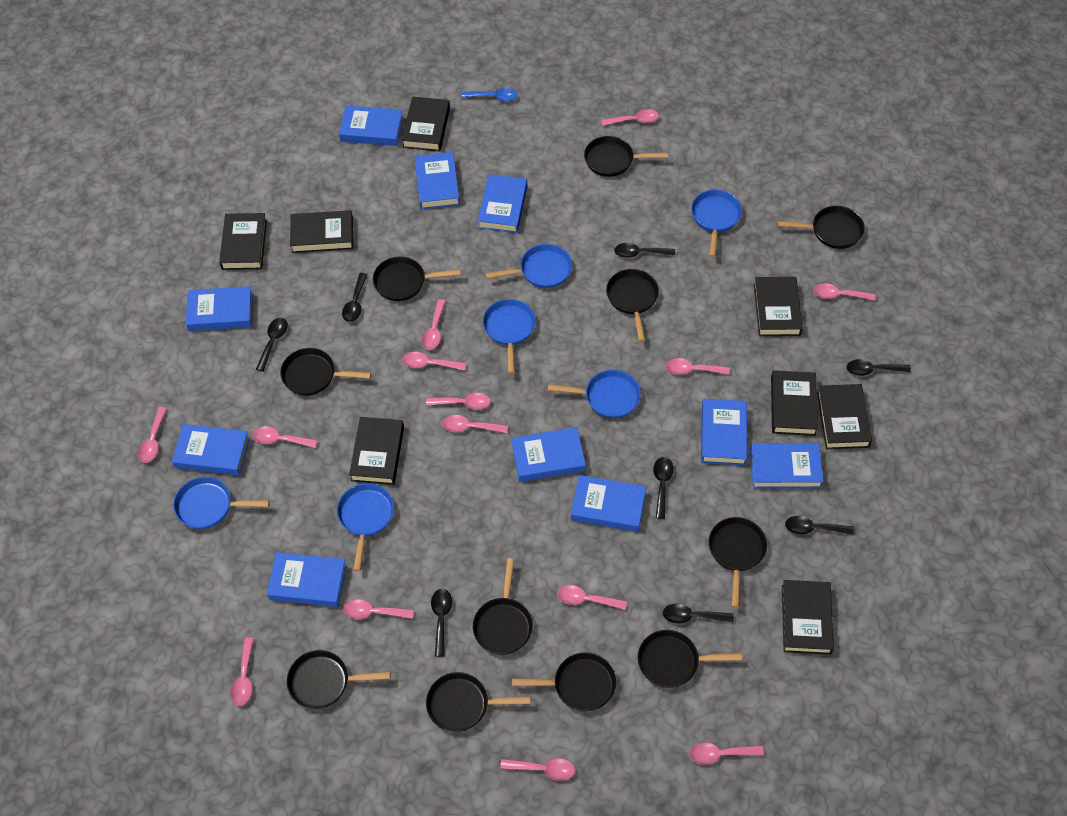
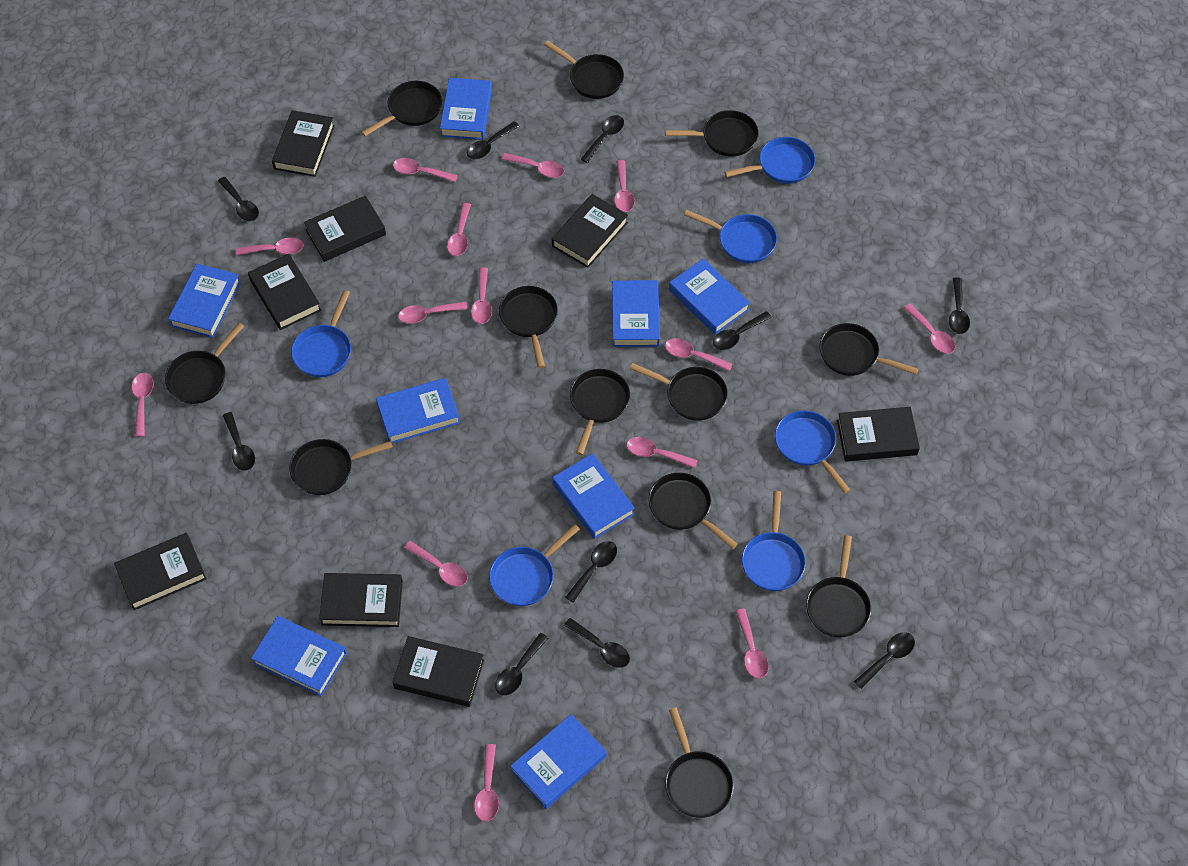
black pan: 11 -> 12
black spoon: 8 -> 10
blue book: 10 -> 8
blue spoon: 1 -> 0

